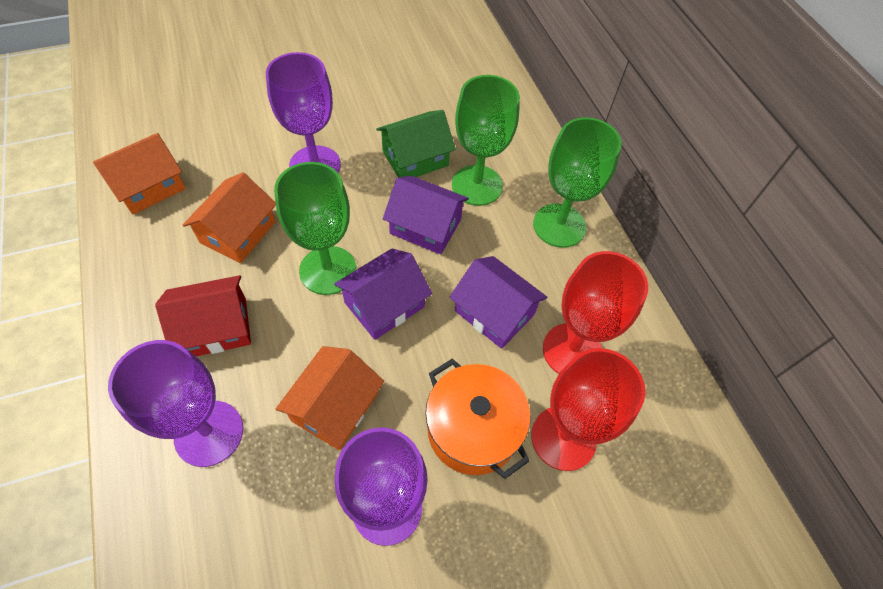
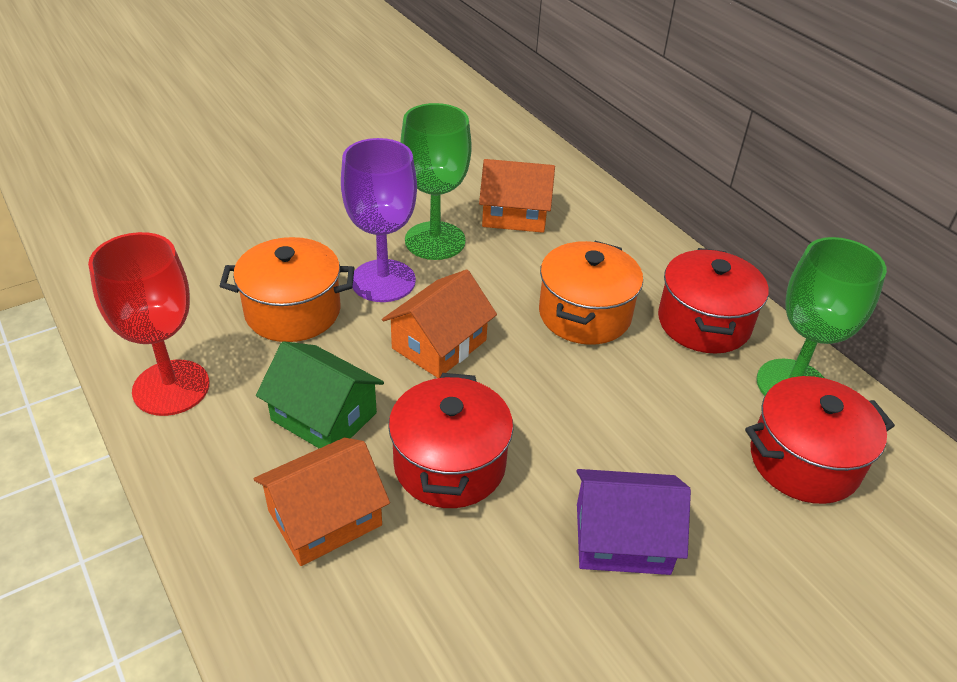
green goblet: 3 -> 2
orange pot: 1 -> 2
purple goblet: 3 -> 1
purple house: 3 -> 1
red goblet: 2 -> 1
red house: 1 -> 0
red pot: 0 -> 3

